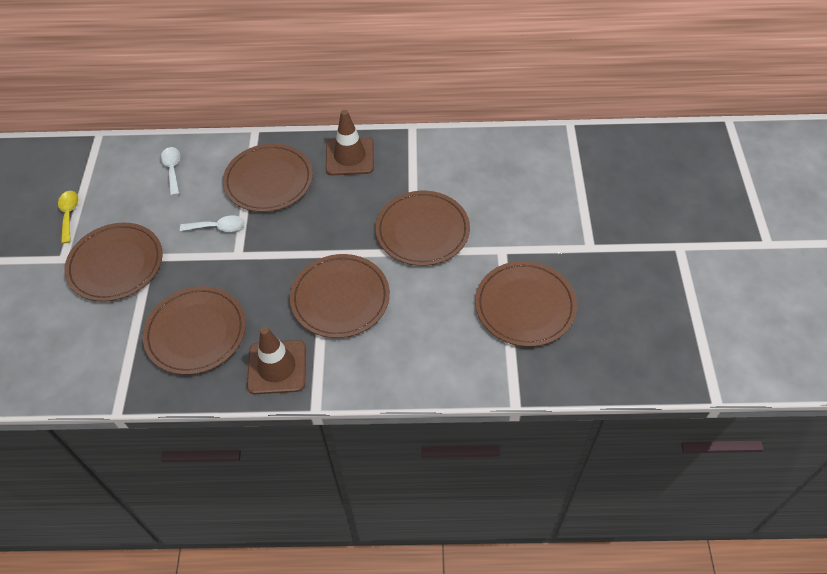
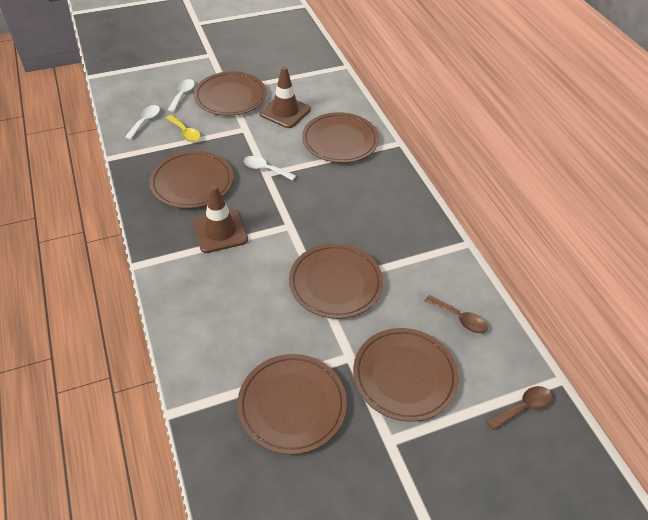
brown spoon: 0 -> 2
white spoon: 2 -> 3

